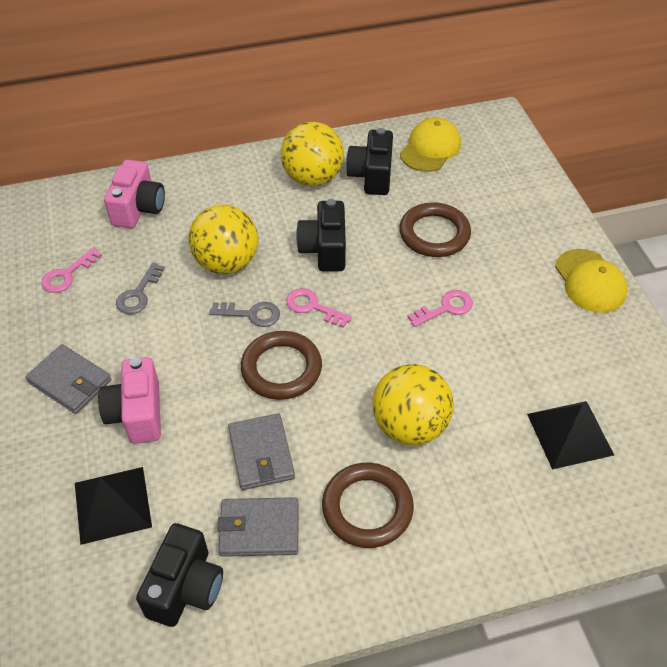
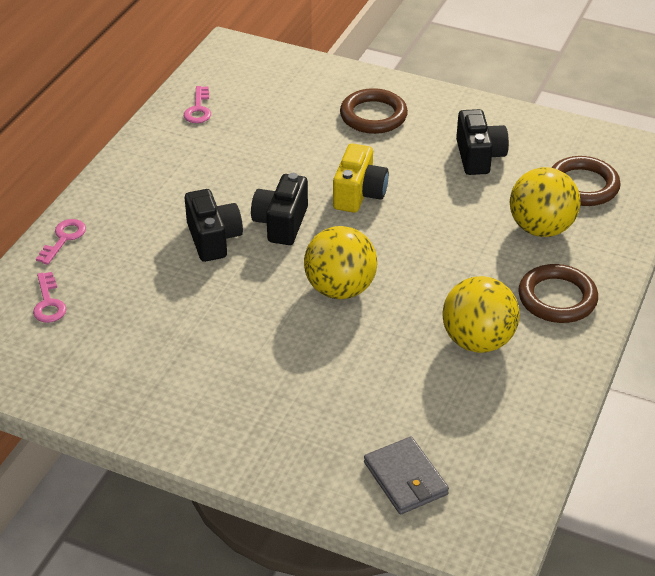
black pyramid: 2 -> 0
grey key: 2 -> 0
grey wallet: 3 -> 1
pink camera: 2 -> 0
yellow camera: 0 -> 1
yellow cap: 2 -> 0

